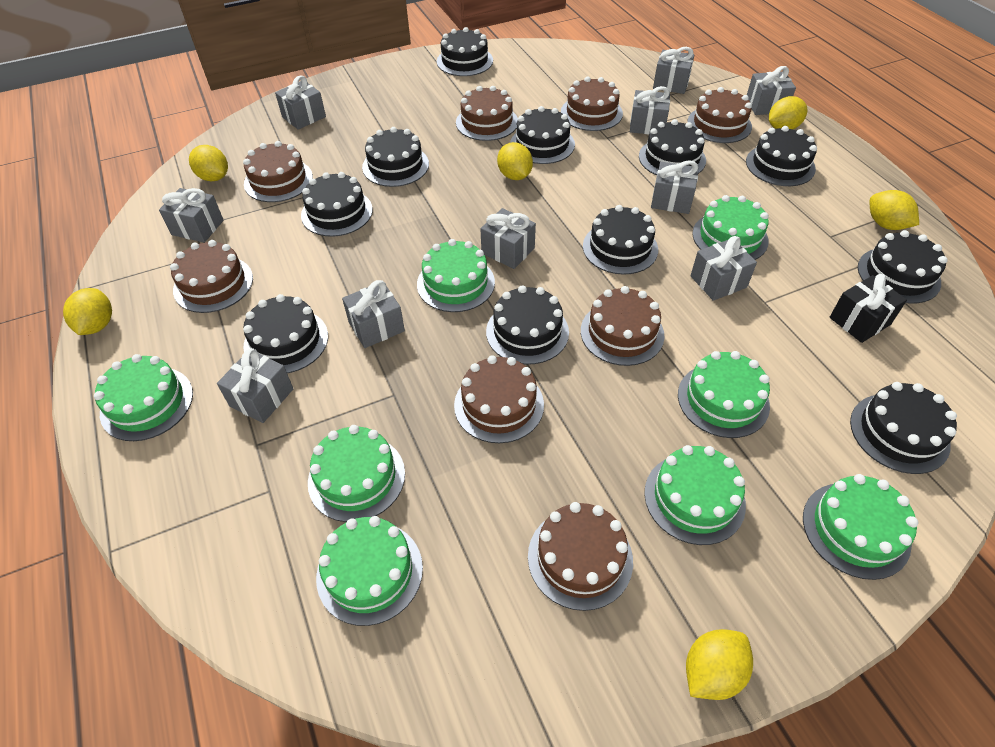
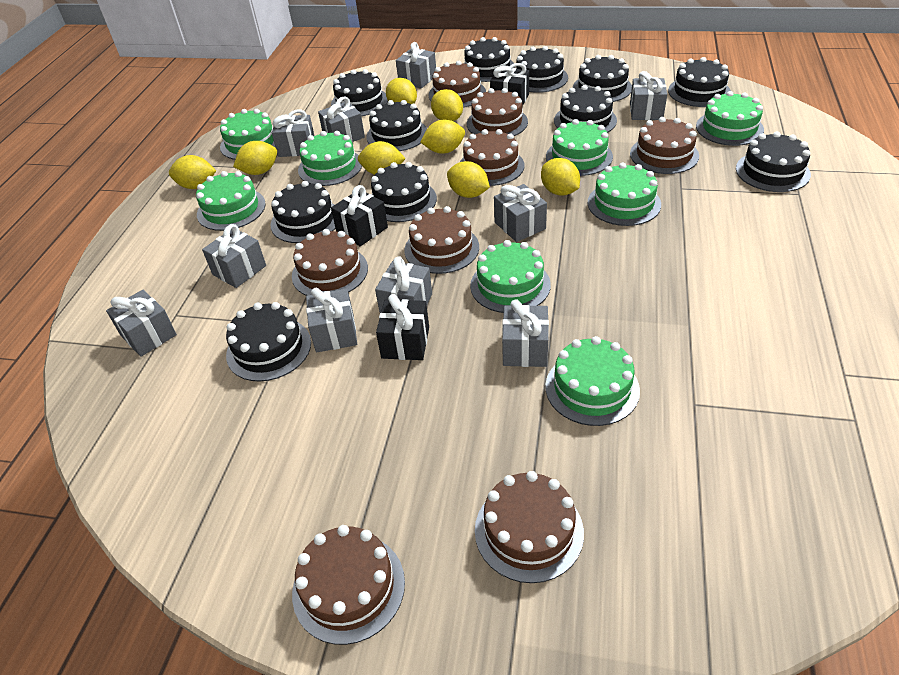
black gift: 1 -> 3
yellow lemon: 6 -> 8

